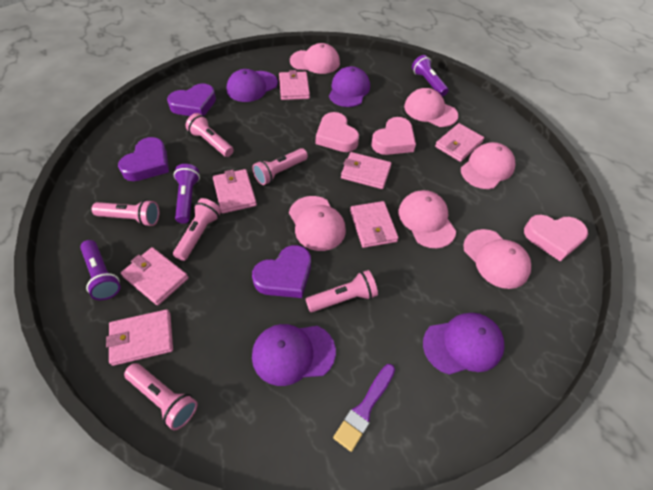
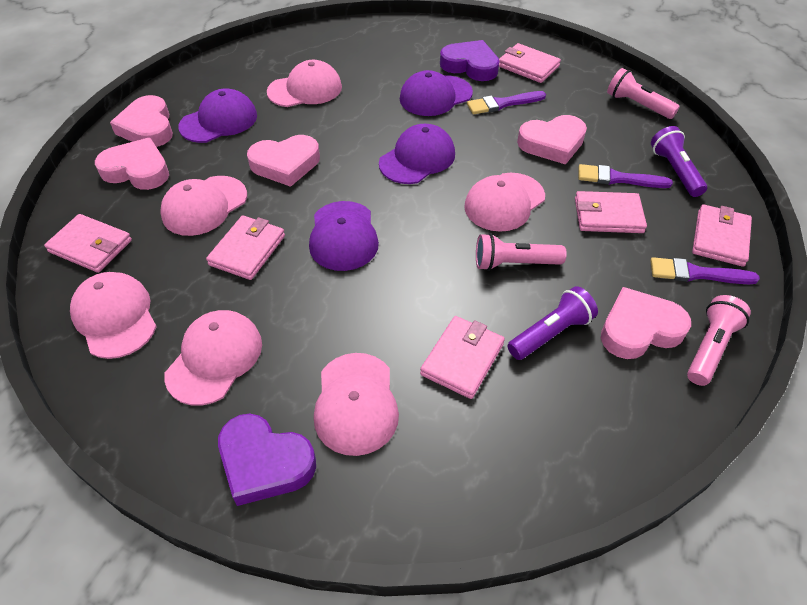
pink flashlight: 6 -> 3
pink heart: 3 -> 5
pink wallet: 7 -> 6
purple brush: 1 -> 3
purple flashlight: 3 -> 2
purple heart: 3 -> 2

